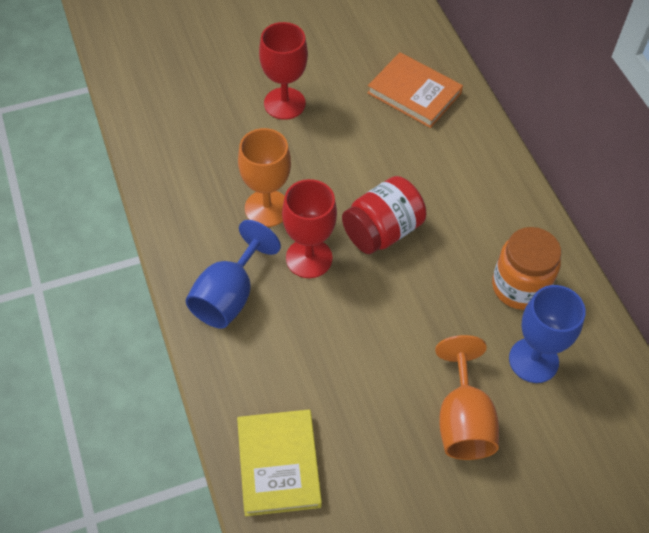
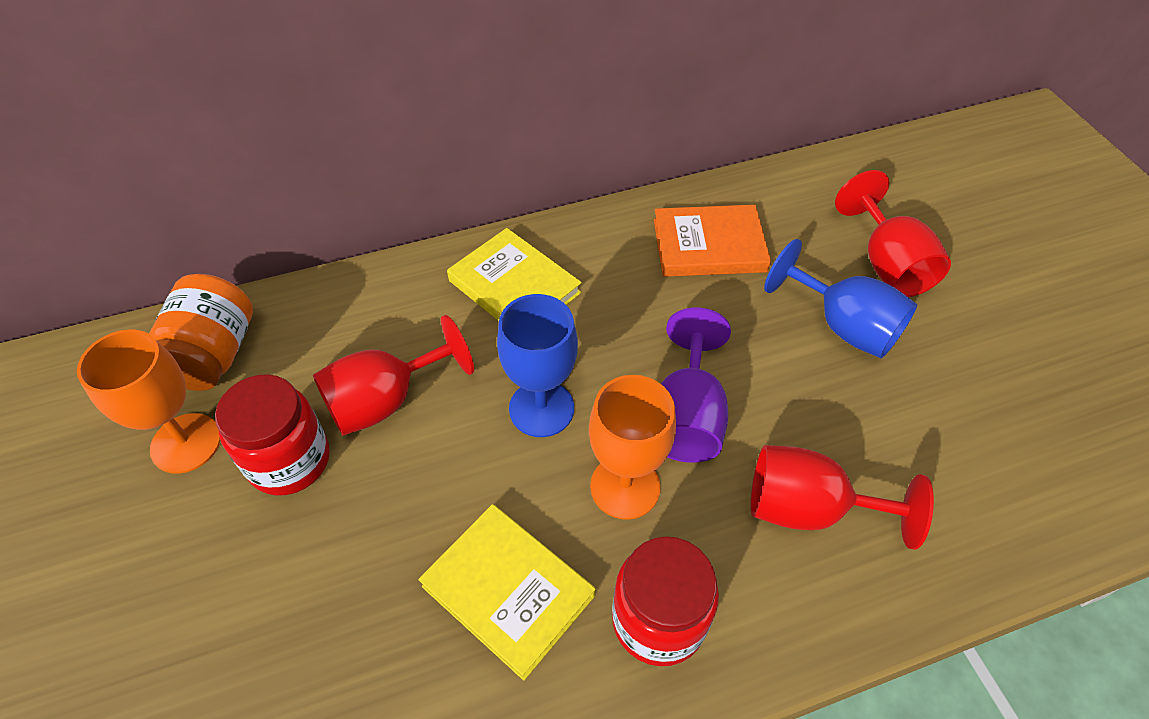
purple goblet: 0 -> 1
red goblet: 2 -> 3
red jar: 1 -> 2
yellow book: 1 -> 2

